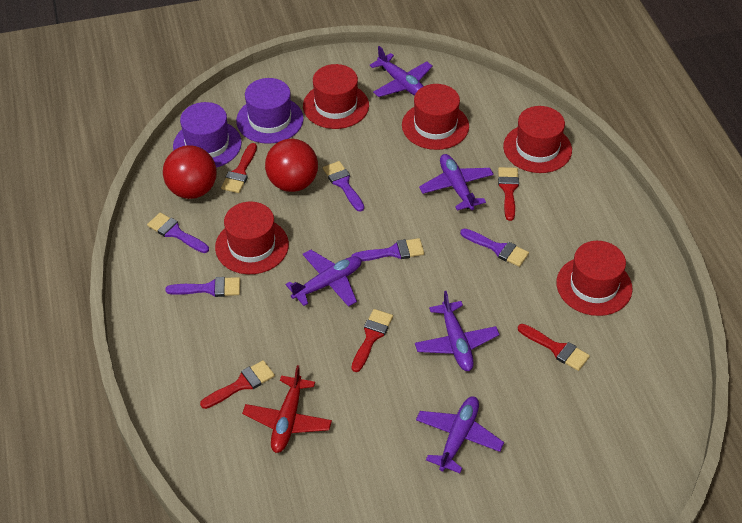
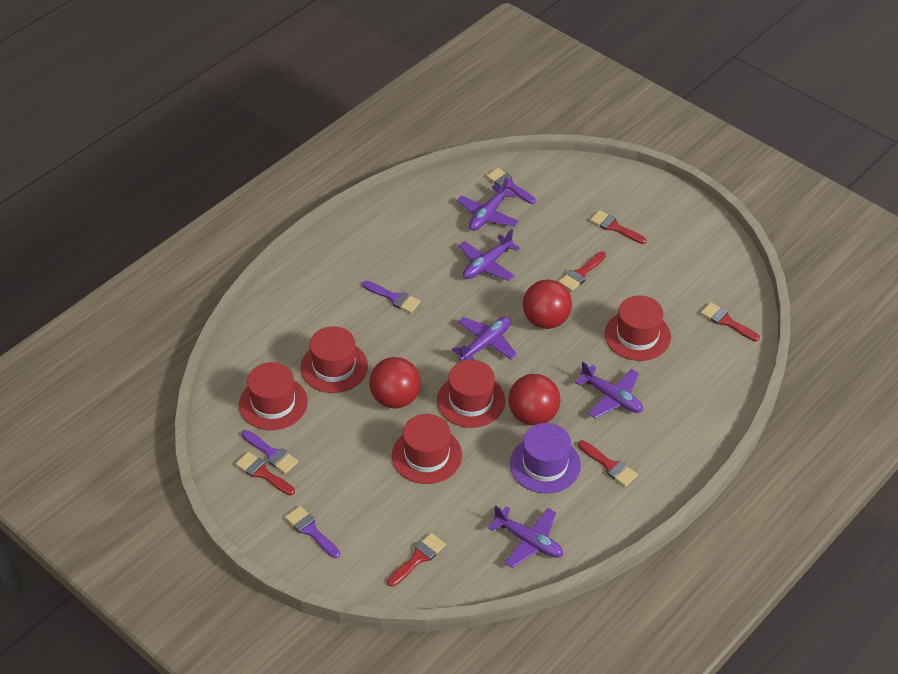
purple brush: 5 -> 4
purple hat: 2 -> 1
red ball: 2 -> 3
red brush: 5 -> 6
red plane: 1 -> 0

